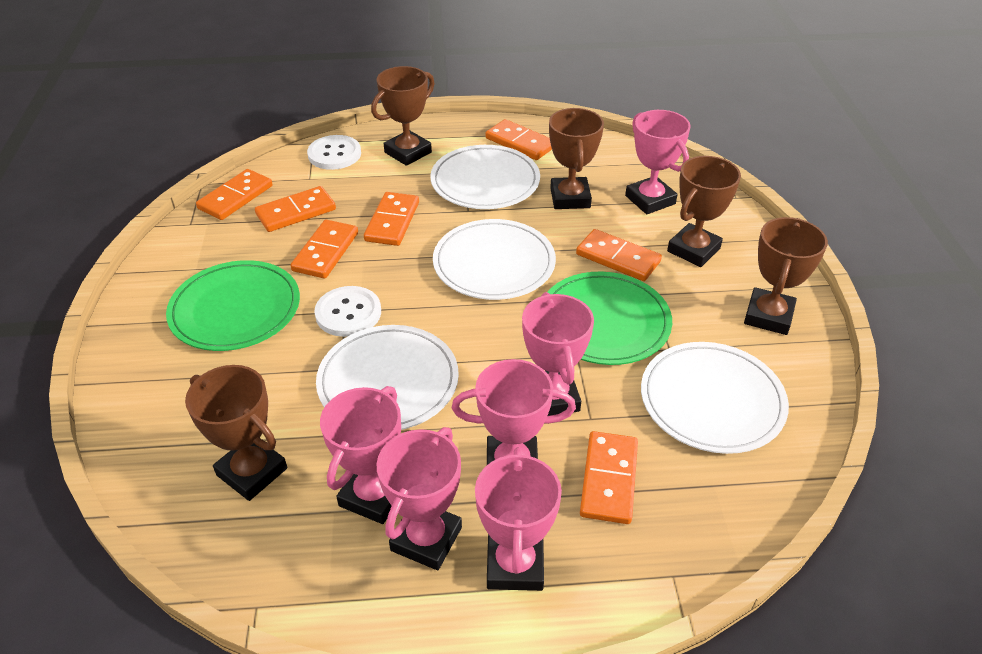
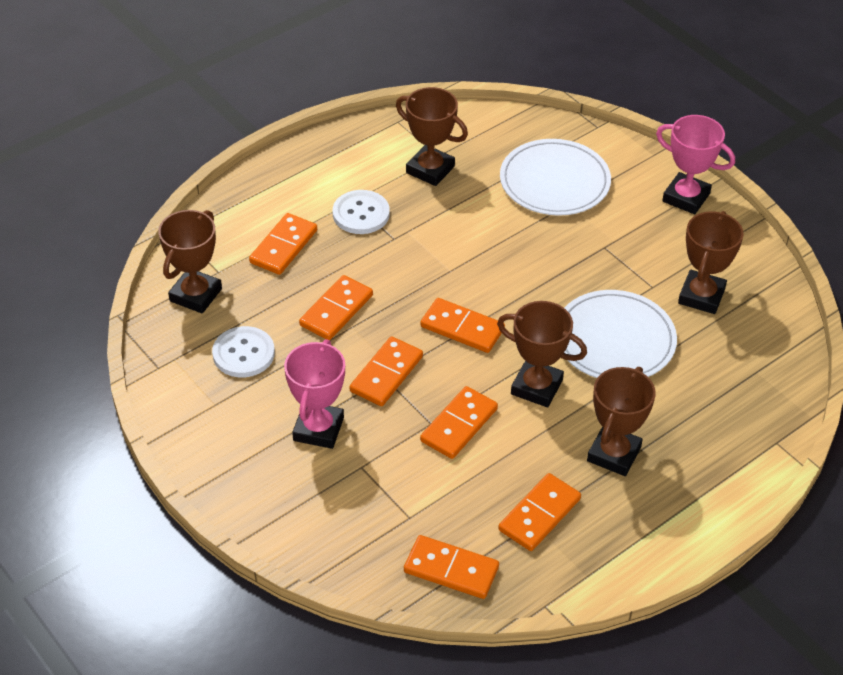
green plate: 2 -> 0
pink trophy: 6 -> 2
white plate: 4 -> 2

